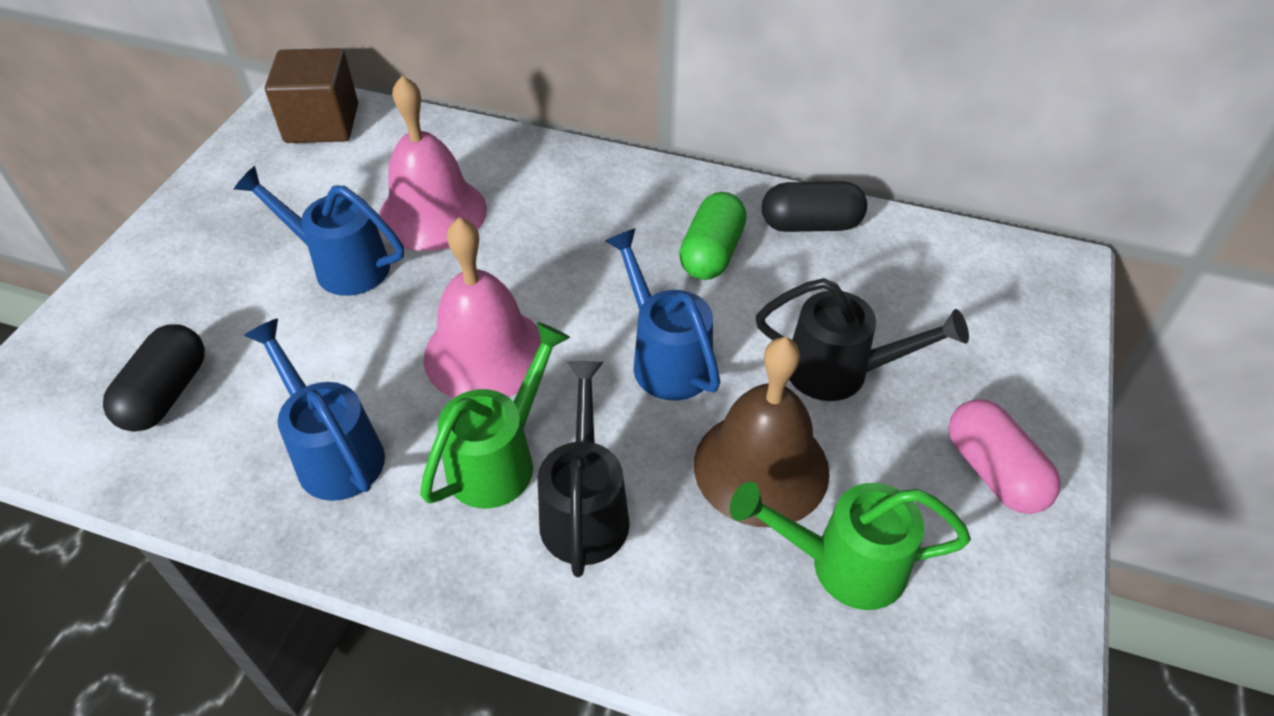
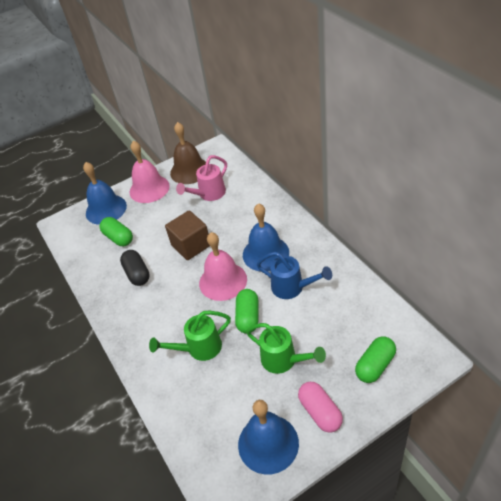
black capsule: 2 -> 1
black watering can: 2 -> 0
blue bell: 0 -> 3
blue watering can: 3 -> 1
green capsule: 1 -> 3
pink watering can: 0 -> 1

